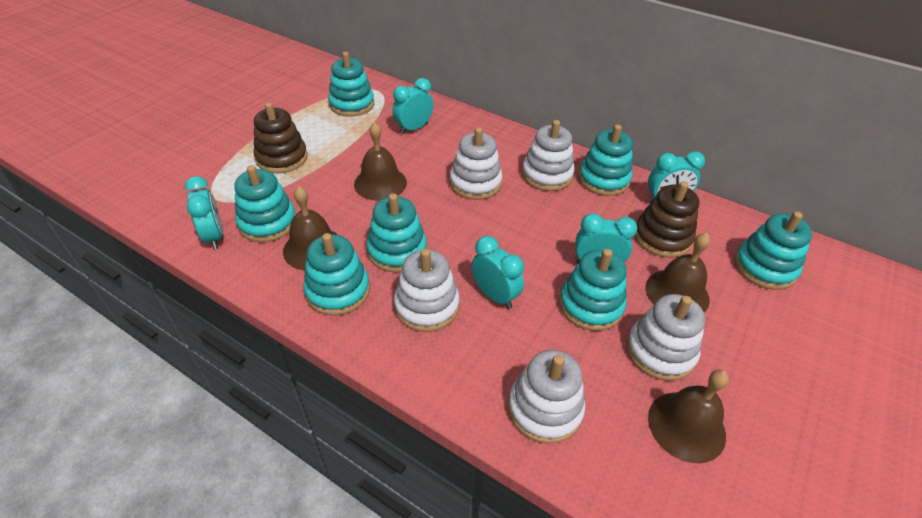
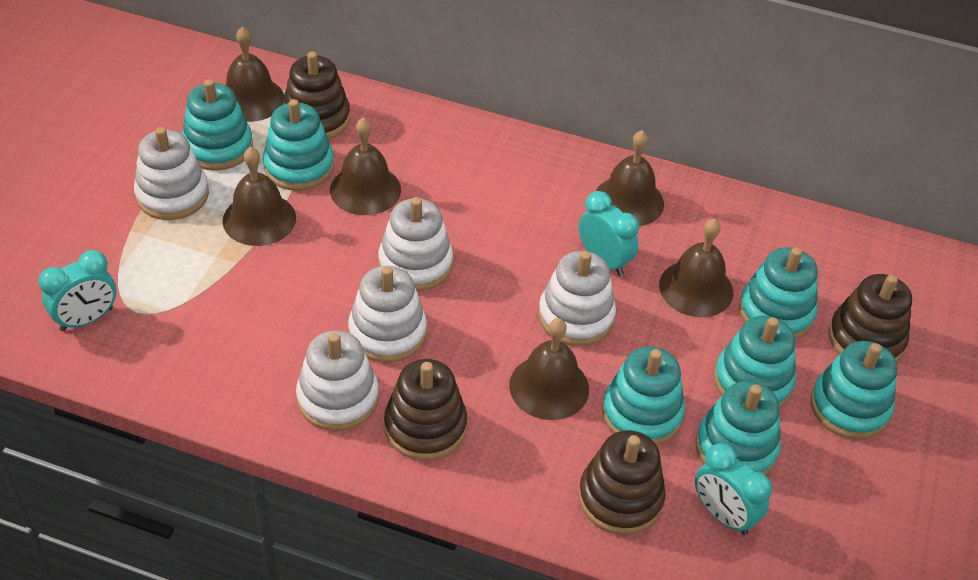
brown bell: 4 -> 6
brown stacking toy: 2 -> 4
turquoise clock: 5 -> 3

